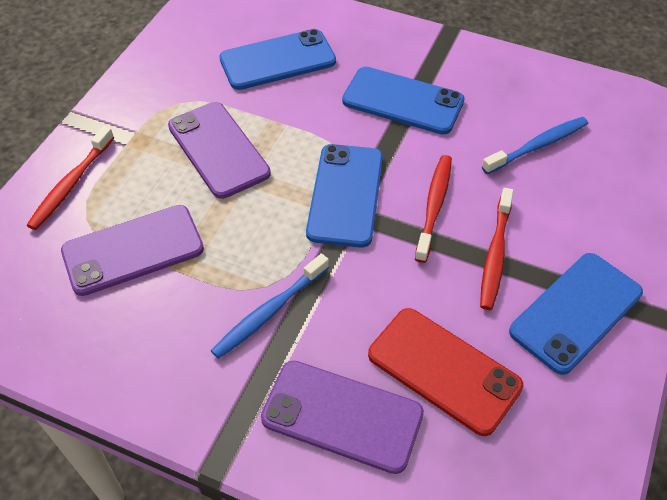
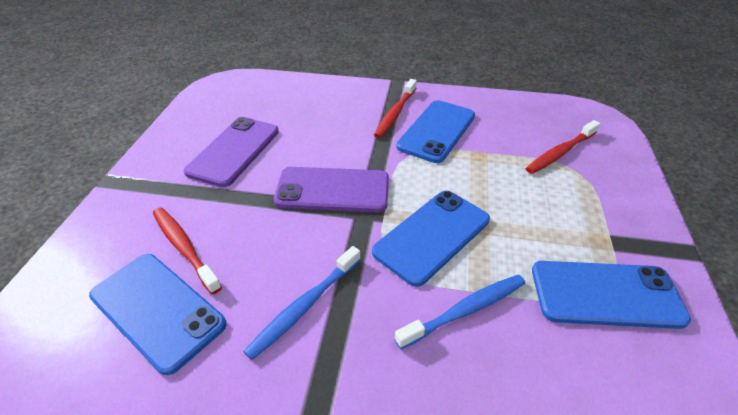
purple phone: 3 -> 2
red phone: 1 -> 0

